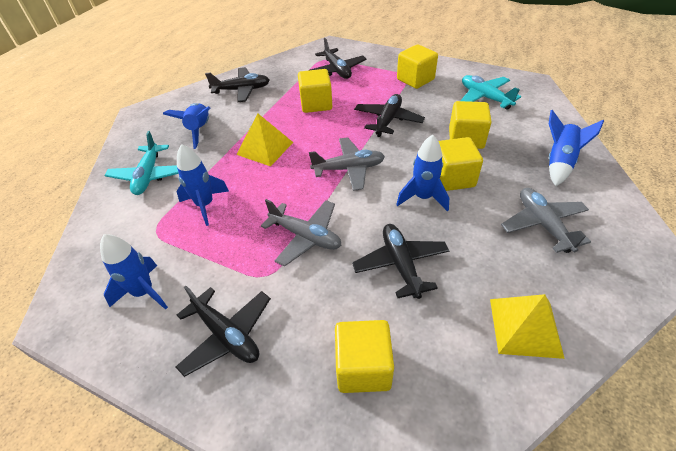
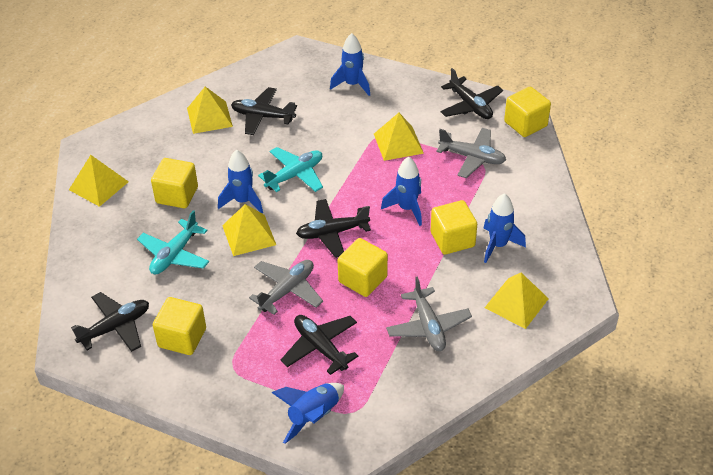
yellow pyramid: 2 -> 5

